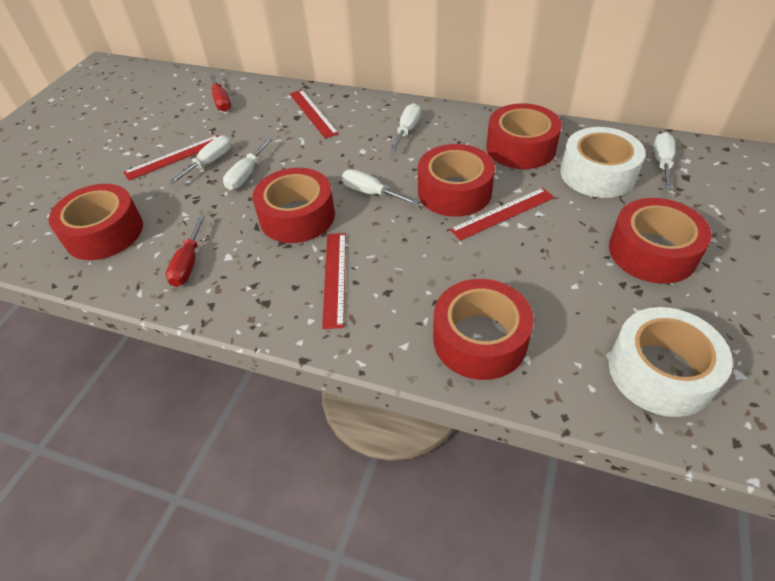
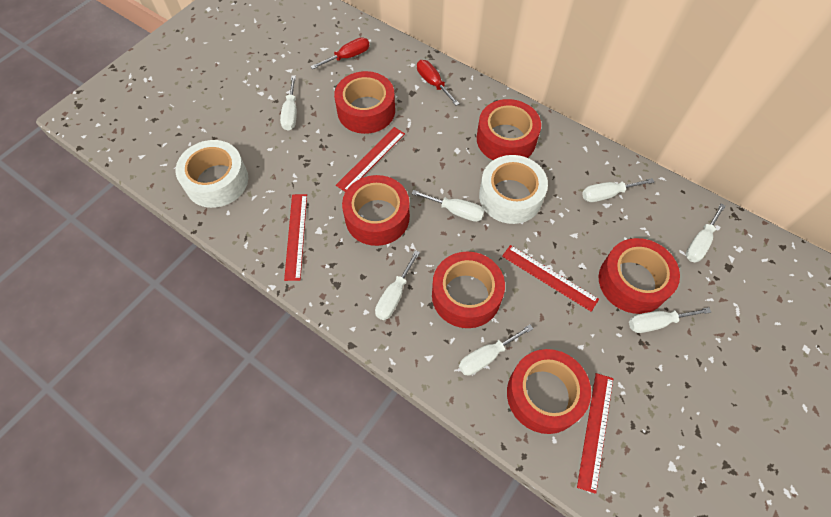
white screwdriver: 5 -> 7

